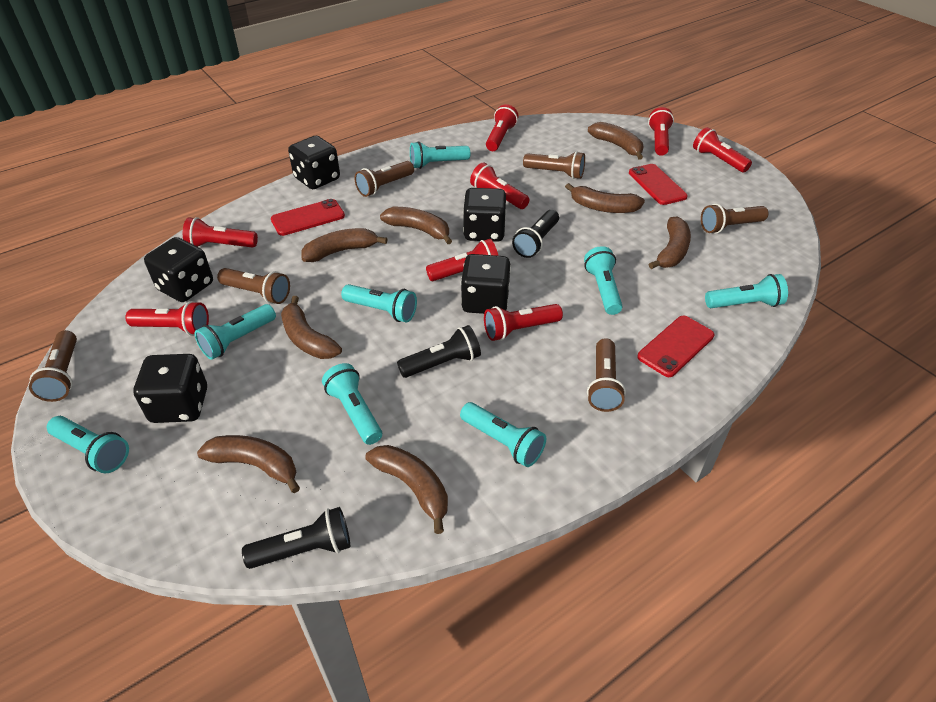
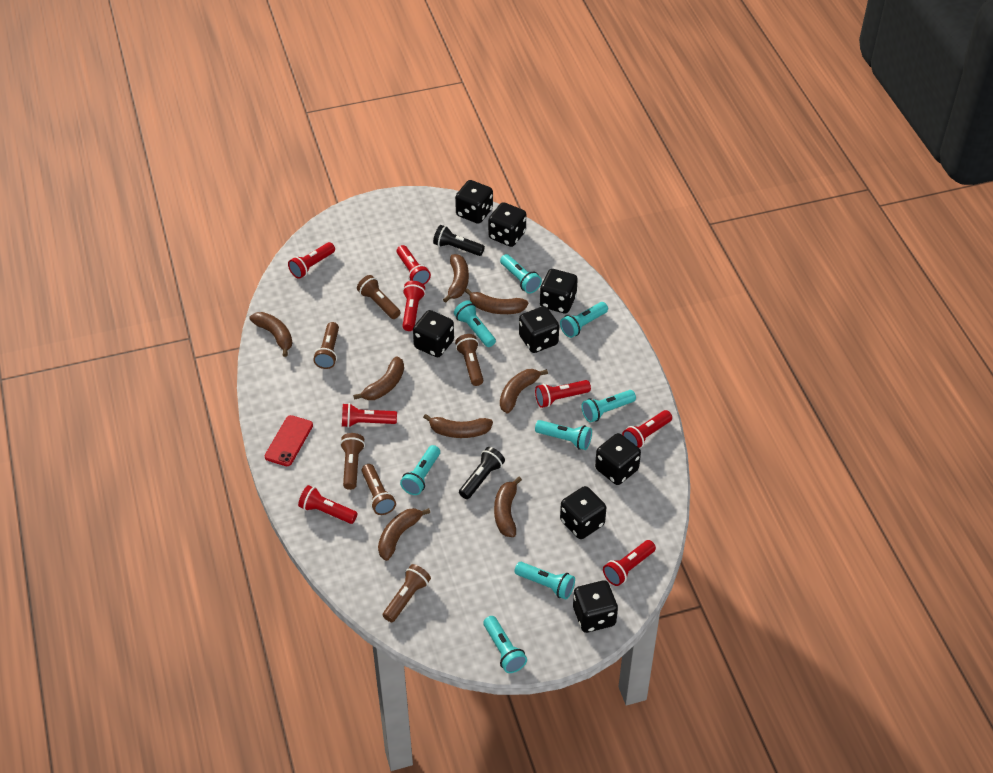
black dice: 5 -> 8
black flashlight: 3 -> 2
red phone: 3 -> 1

